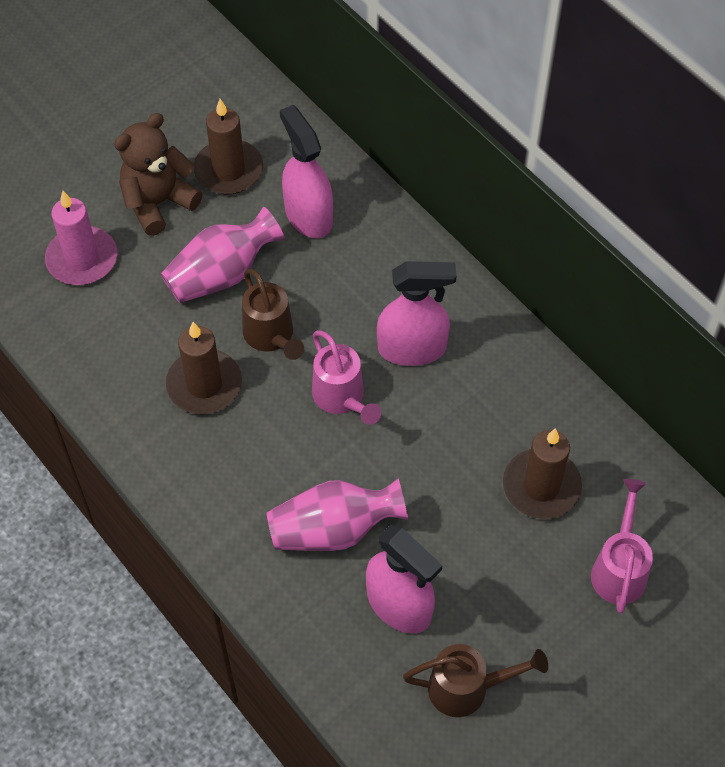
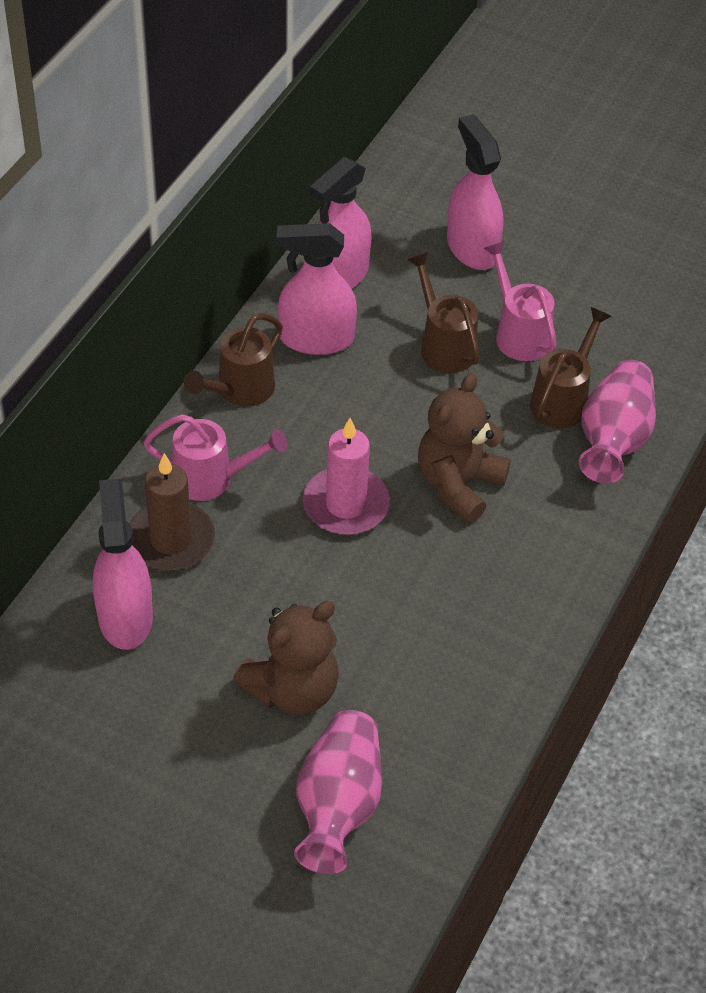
brown candle: 3 -> 1
brown teddy bear: 1 -> 2
brown watering can: 2 -> 3
pink spray bottle: 3 -> 4

